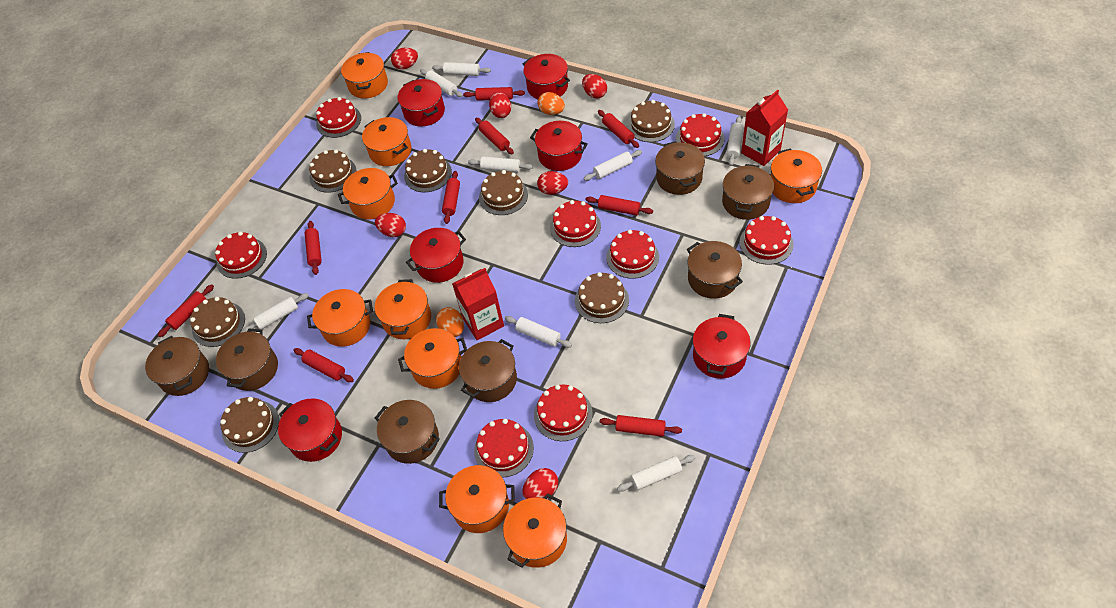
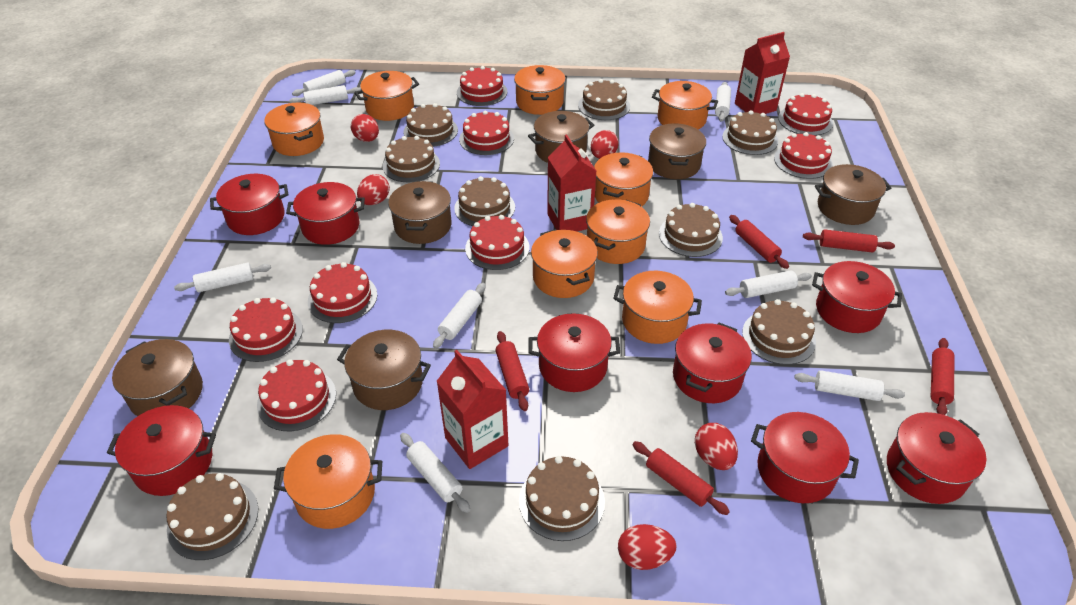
brown cake: 7 -> 9
brown pot: 7 -> 6
orange egg: 2 -> 0
red carton: 2 -> 3
red egg: 6 -> 5
red pot: 6 -> 8
red rolling pin: 9 -> 5

